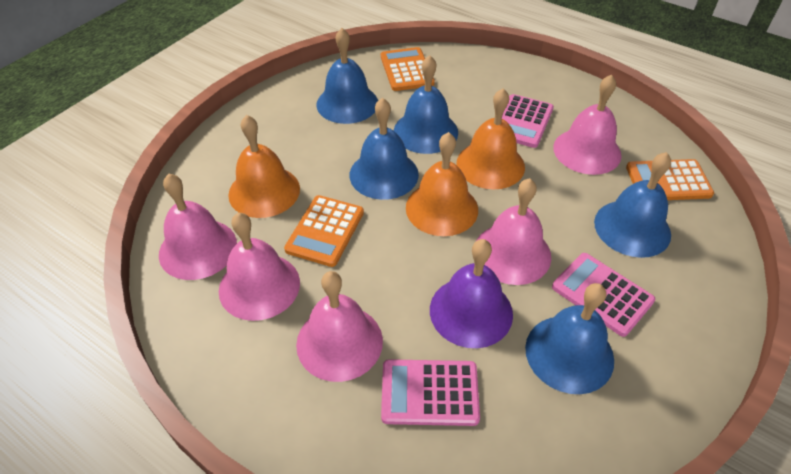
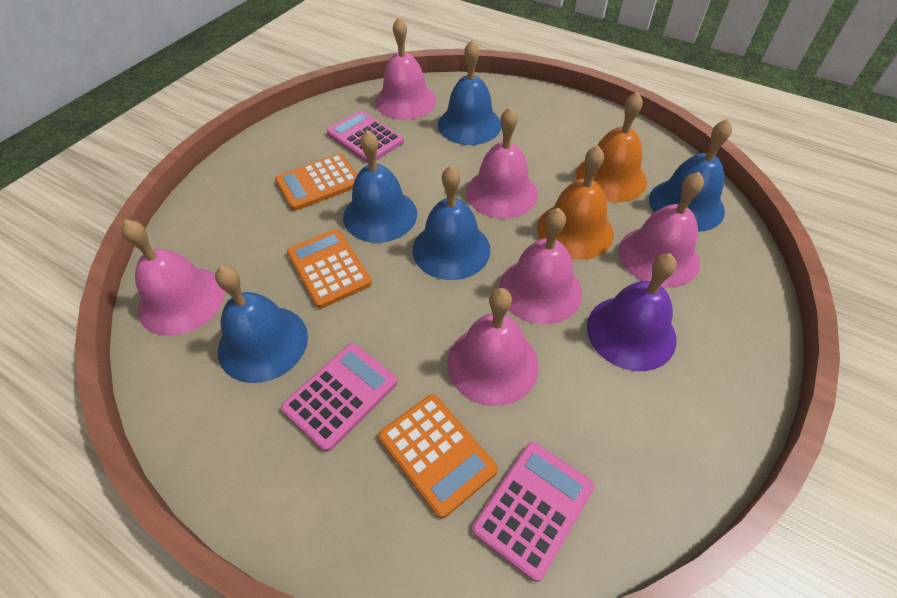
orange bell: 3 -> 2
pink bell: 5 -> 6

